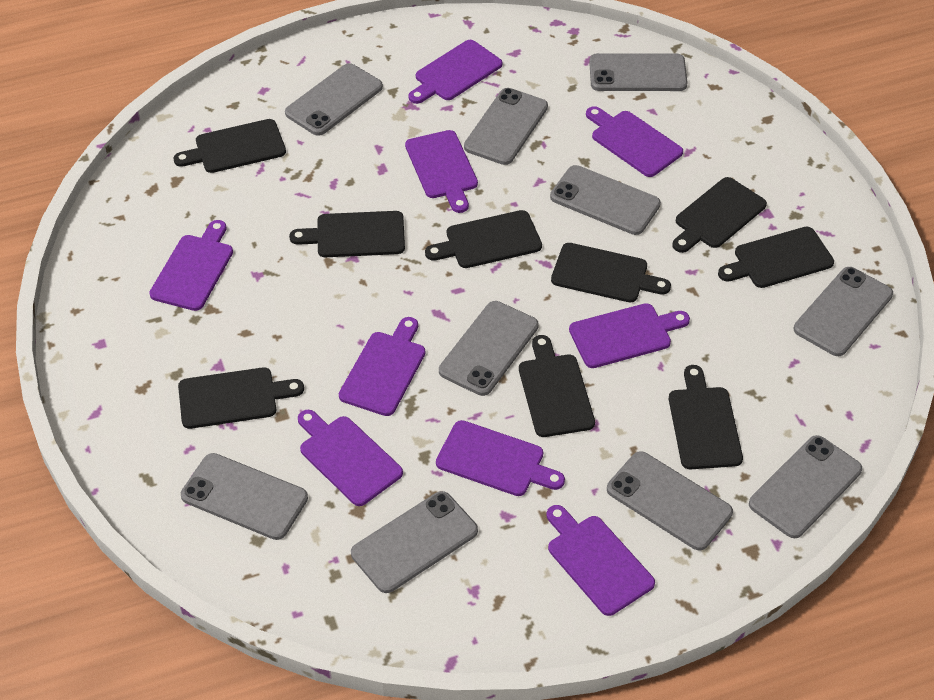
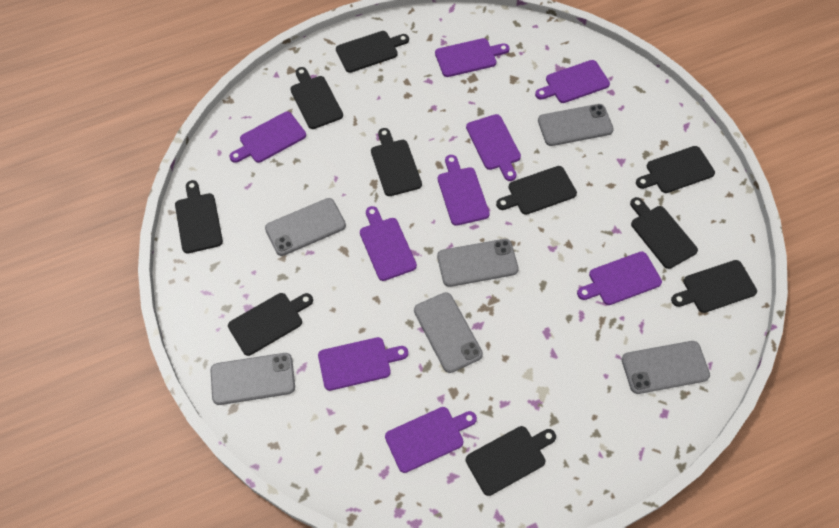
black cutting board: 9 -> 10
grey phone: 10 -> 6

